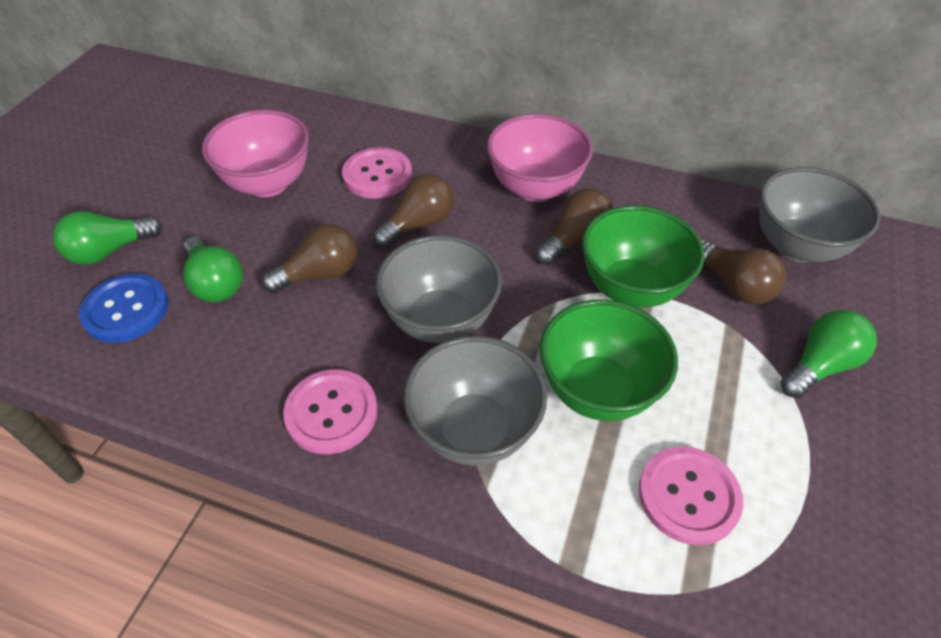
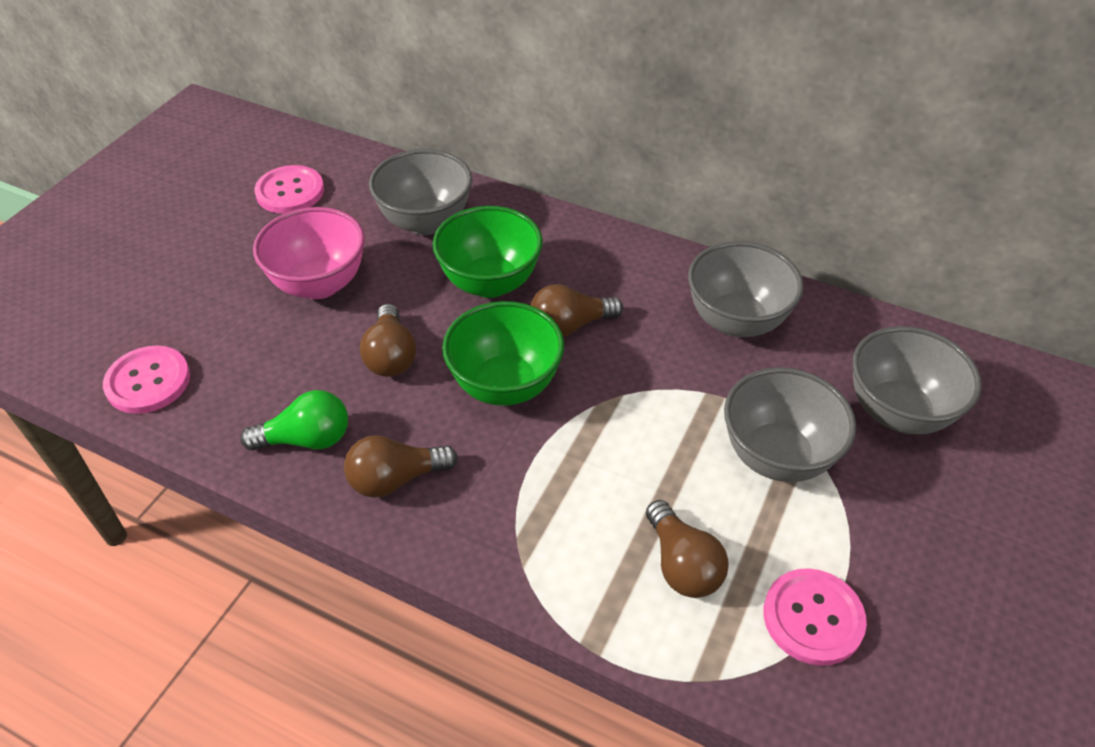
blue button: 1 -> 0
green light bulb: 3 -> 1
grey bowl: 3 -> 4
pink bowl: 2 -> 1

